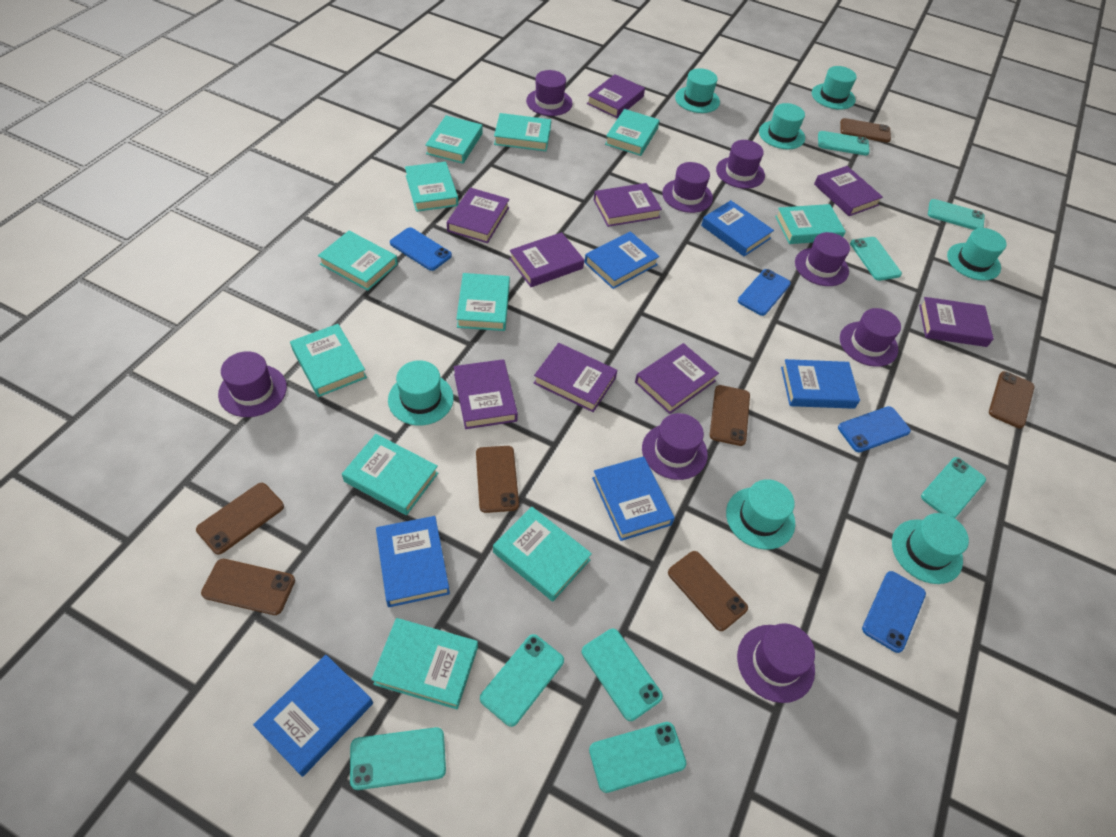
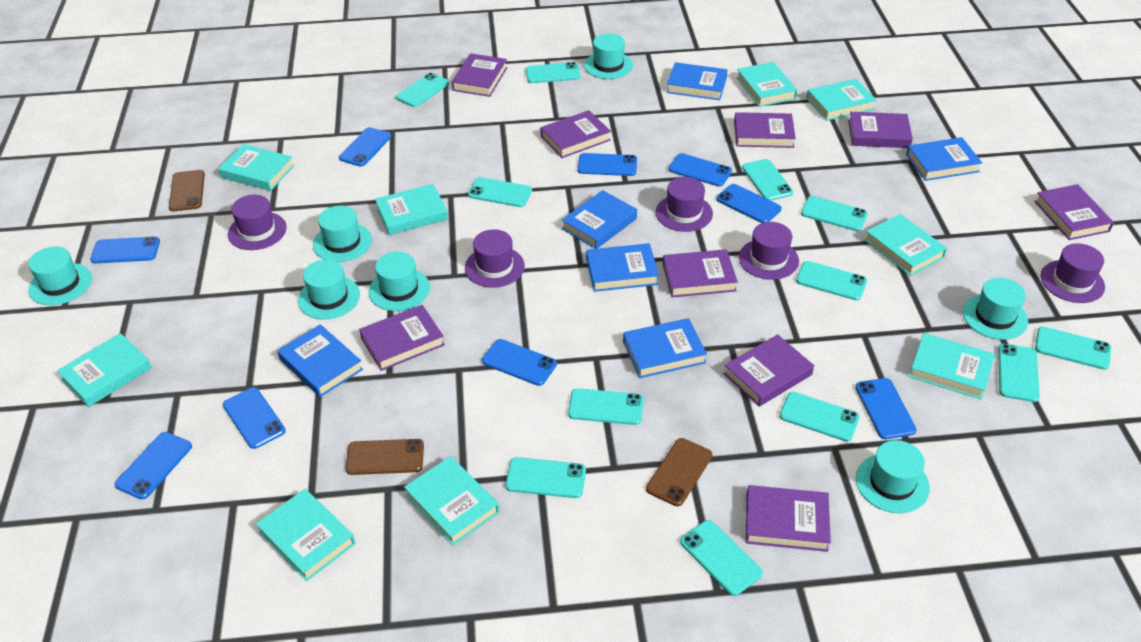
blue phone: 4 -> 9
brown phone: 7 -> 3
purple hat: 8 -> 5
turquoise book: 11 -> 9
turquoise phone: 8 -> 12

